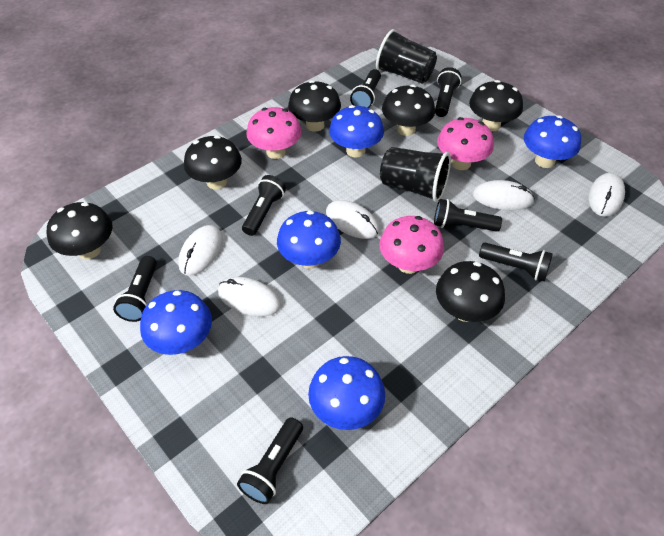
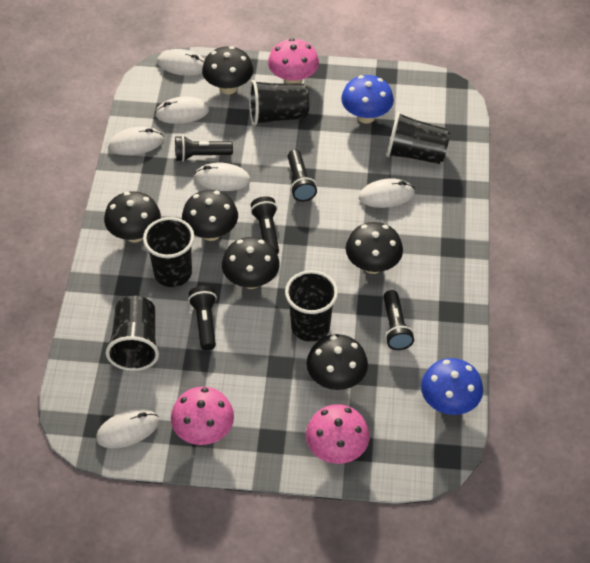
black cup: 2 -> 5
black flashlight: 7 -> 5
blue mushroom: 5 -> 2
white mouse: 5 -> 6

